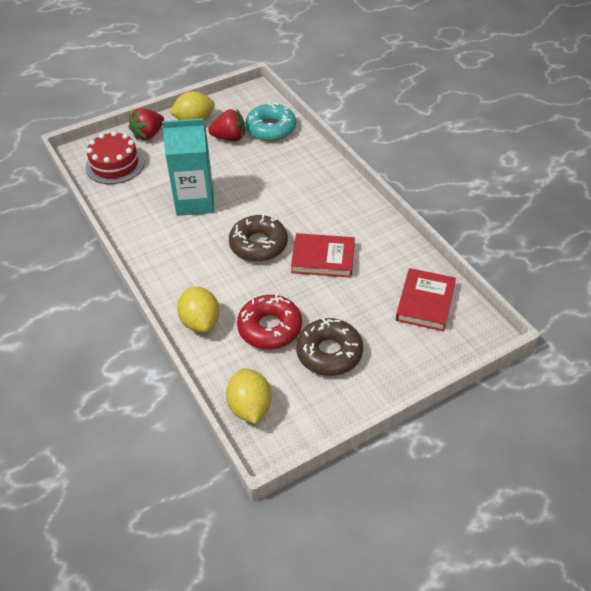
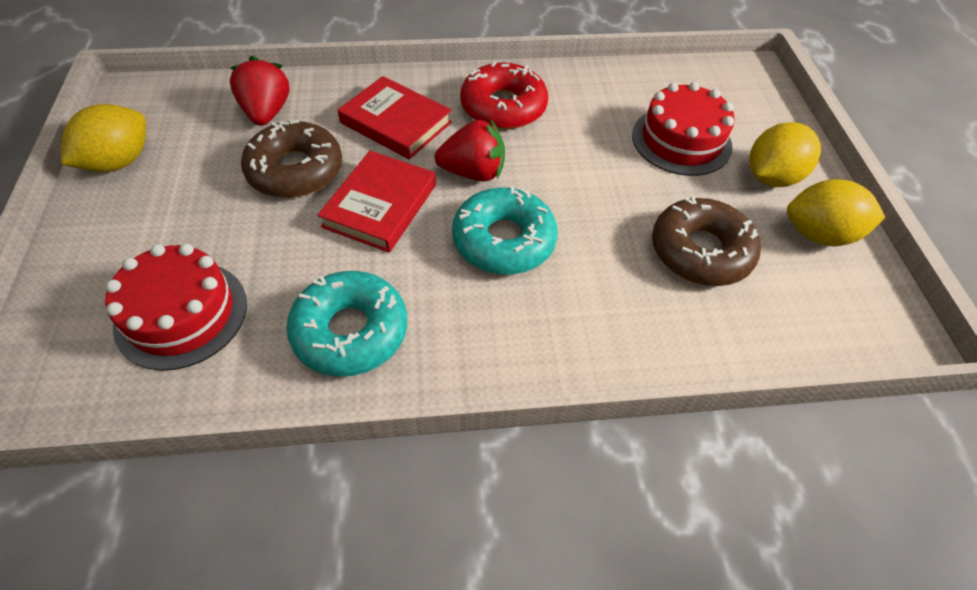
red cake: 1 -> 2
turquoise carton: 1 -> 0
turquoise donut: 1 -> 2

